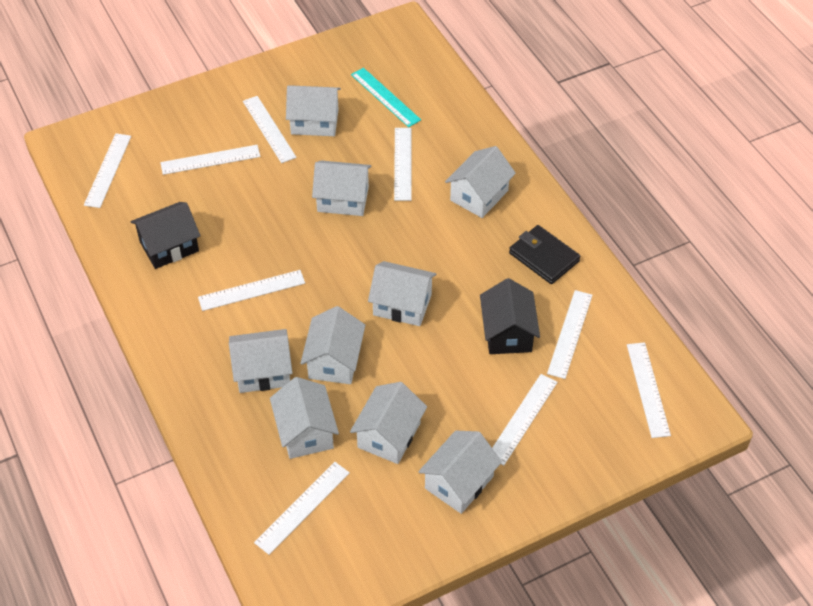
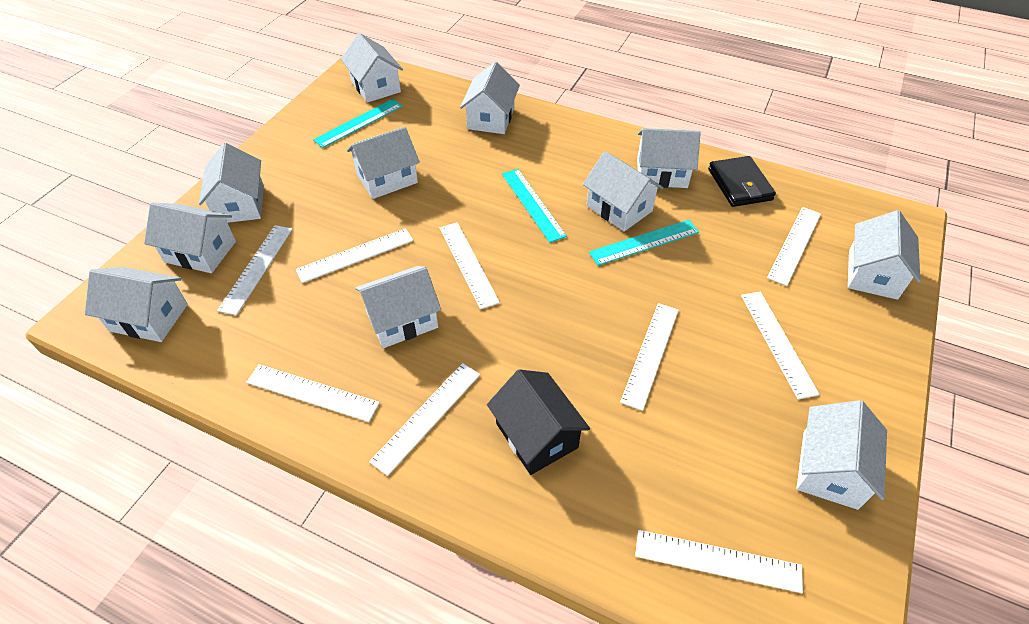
black house: 2 -> 1
turquoise ruler: 1 -> 3
white house: 9 -> 11

